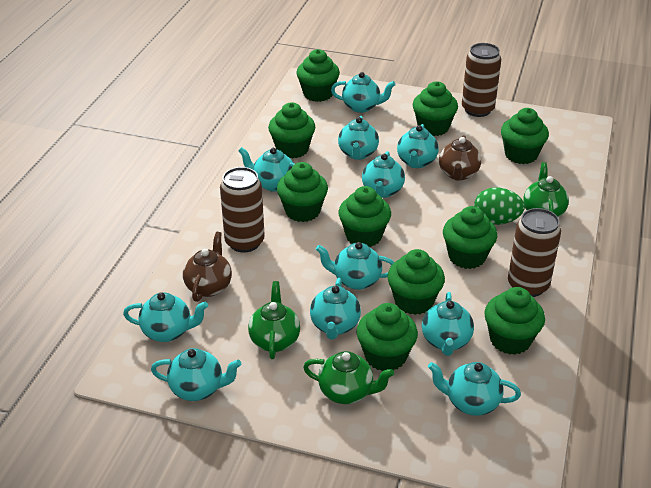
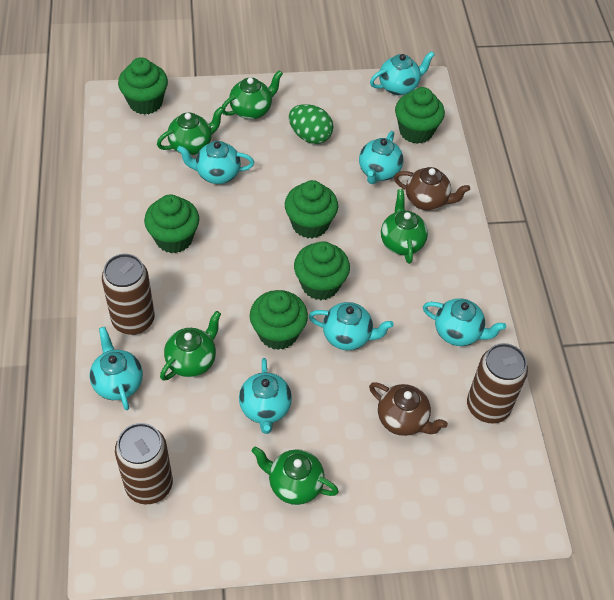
green cupcake: 10 -> 6
green teapot: 3 -> 5
turquoise teapot: 11 -> 7

